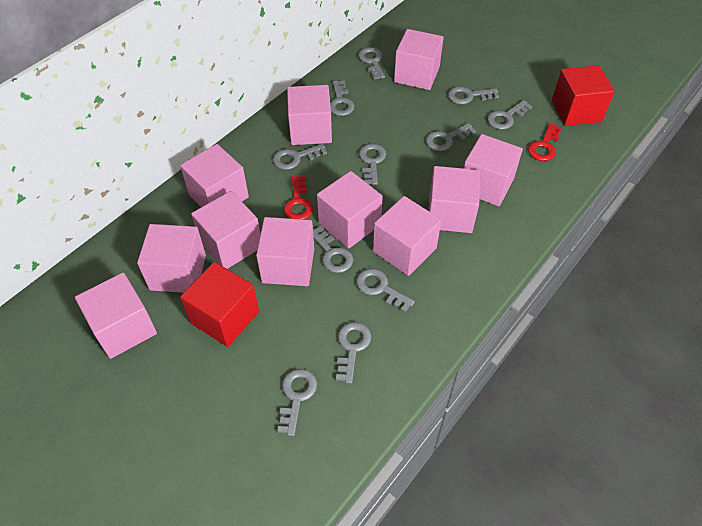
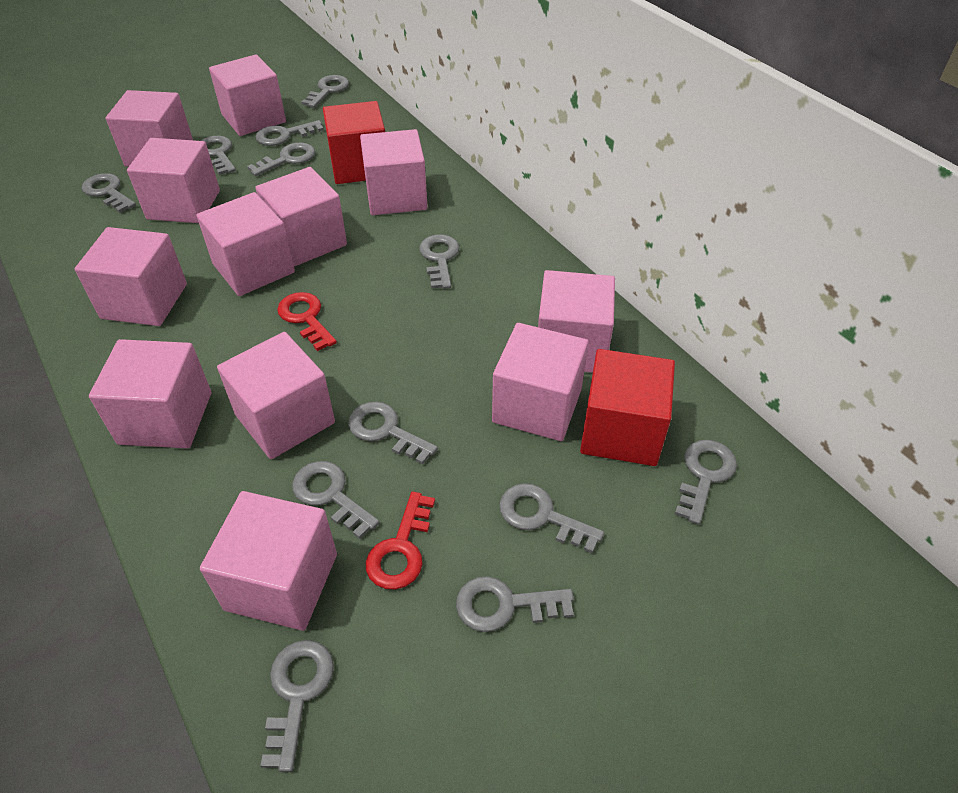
grey key: 11 -> 12
pink cube: 11 -> 12

